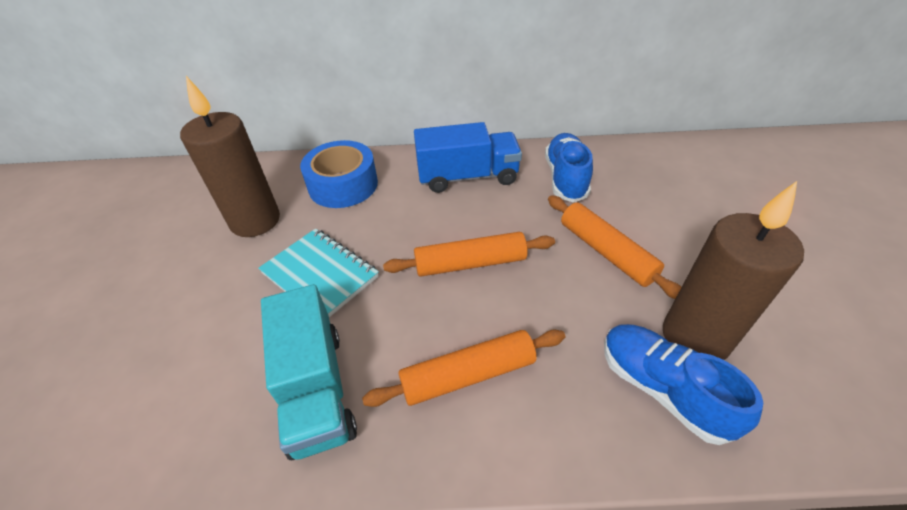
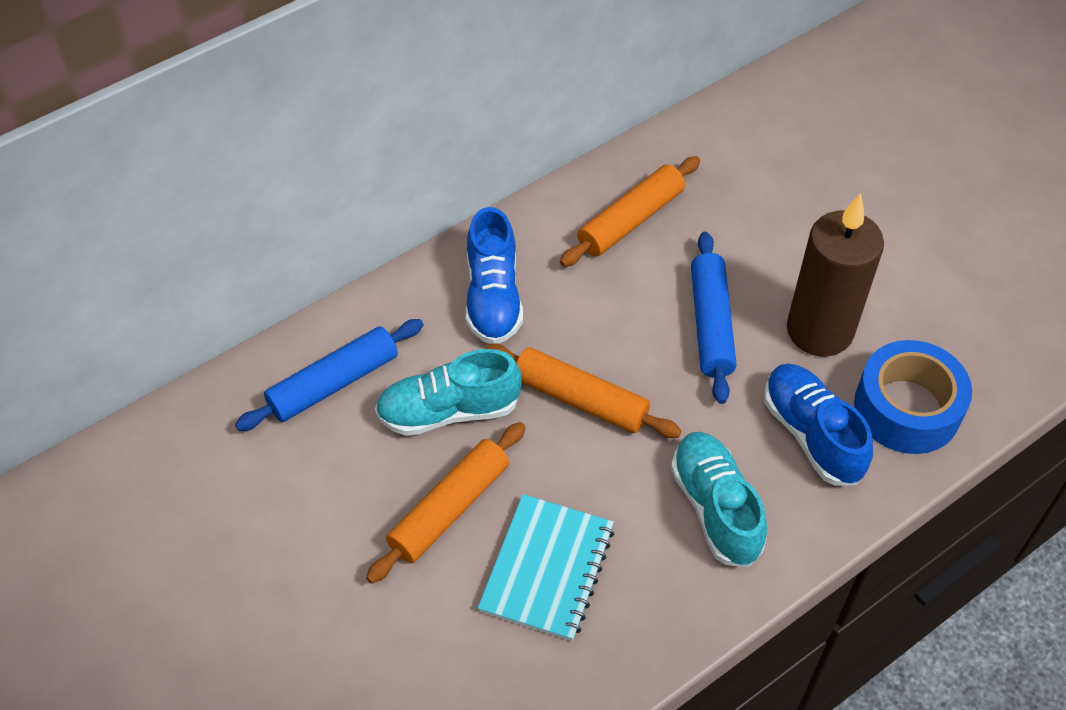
blue rolling pin: 0 -> 2
blue truck: 1 -> 0
brown candle: 2 -> 1
turquoise shoe: 0 -> 2
turquoise truck: 1 -> 0

